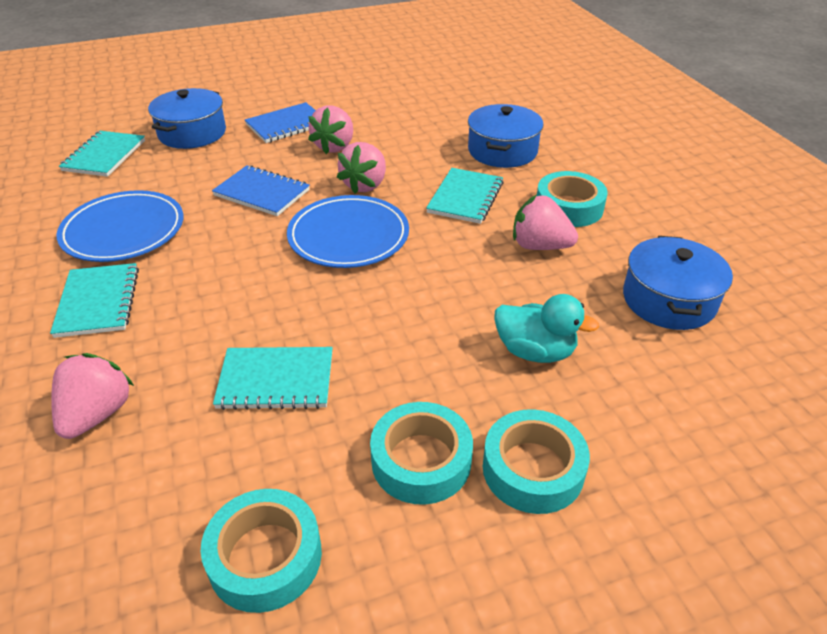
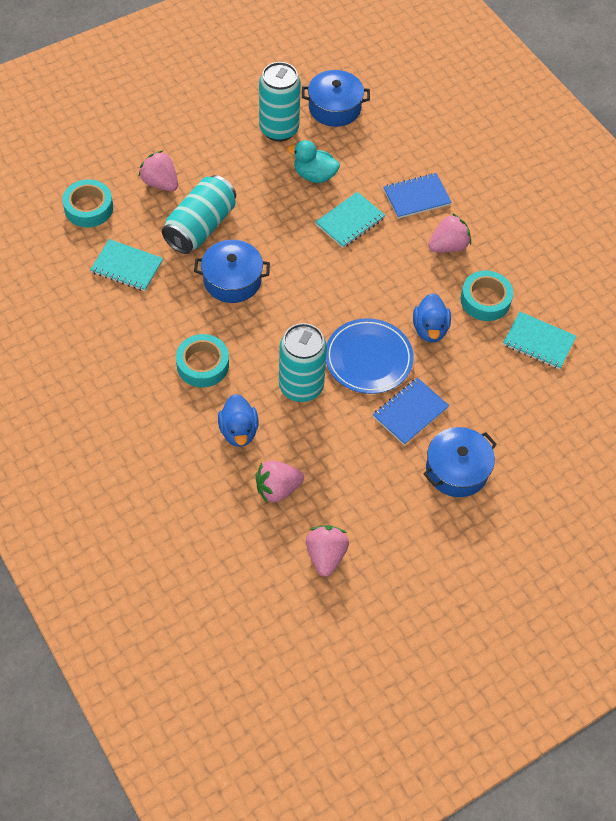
blue duck: 0 -> 2
blue plate: 2 -> 1
turquoise can: 0 -> 3
turquoise notebook: 4 -> 3
turquoise tape: 4 -> 3

